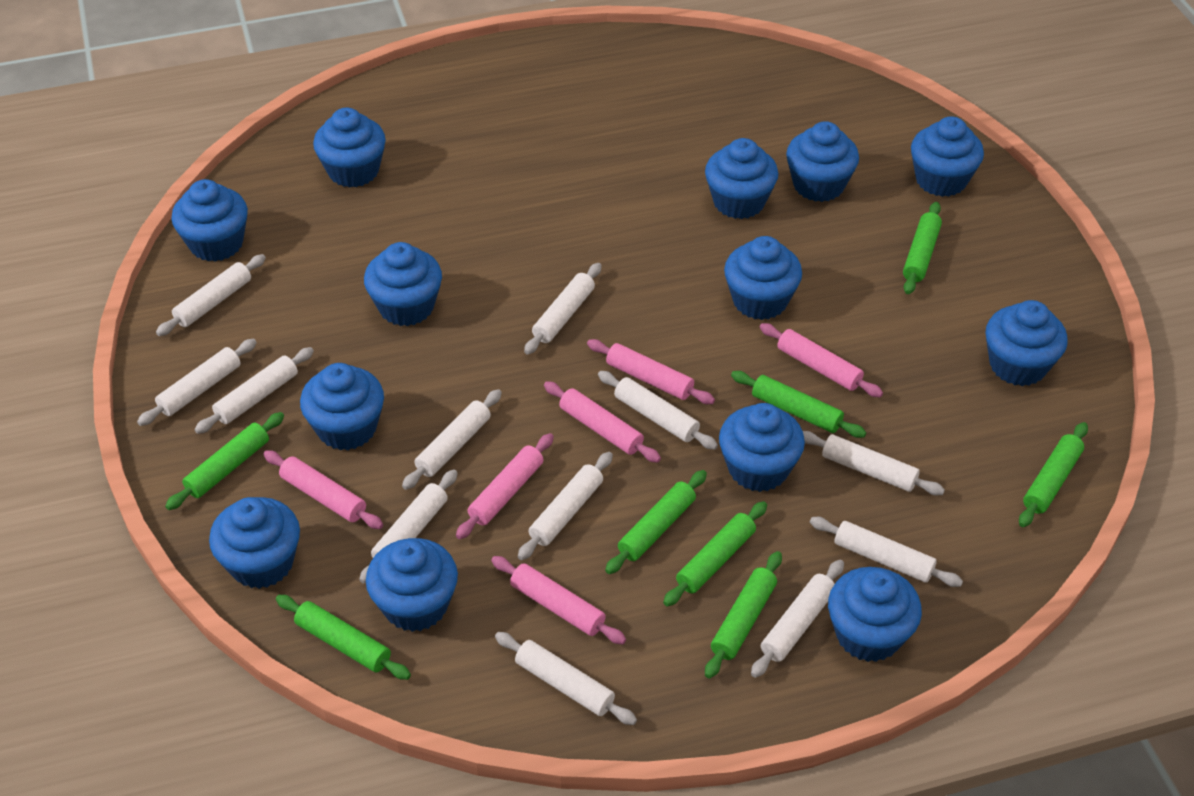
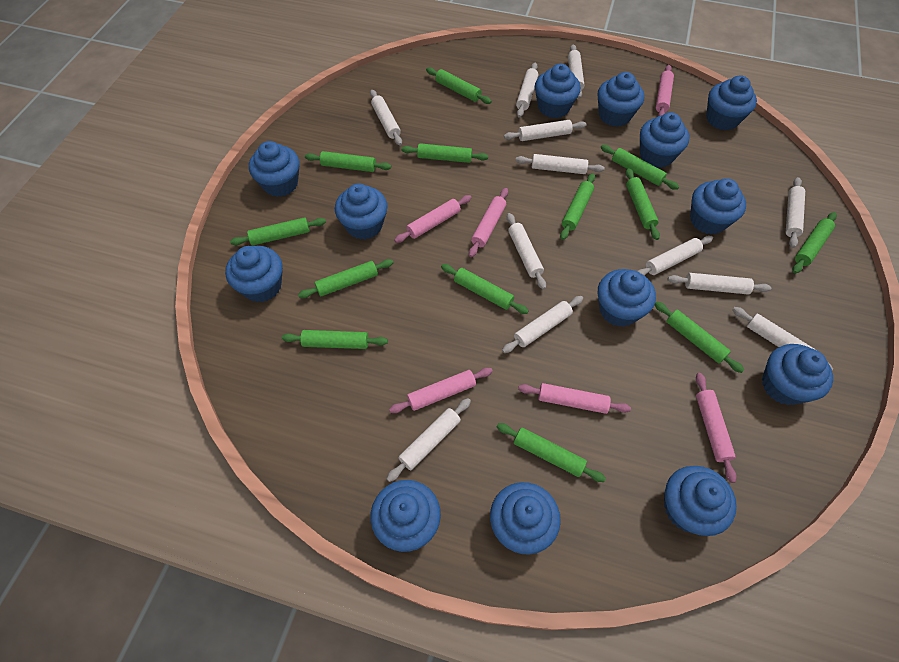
green rolling pin: 8 -> 13

